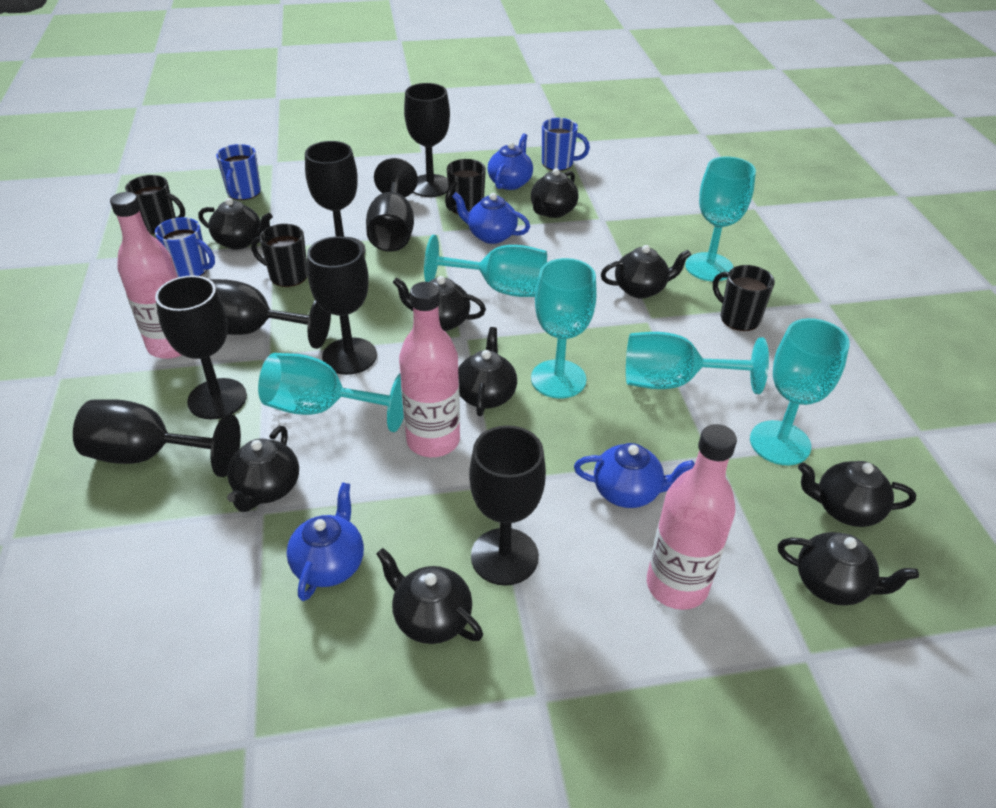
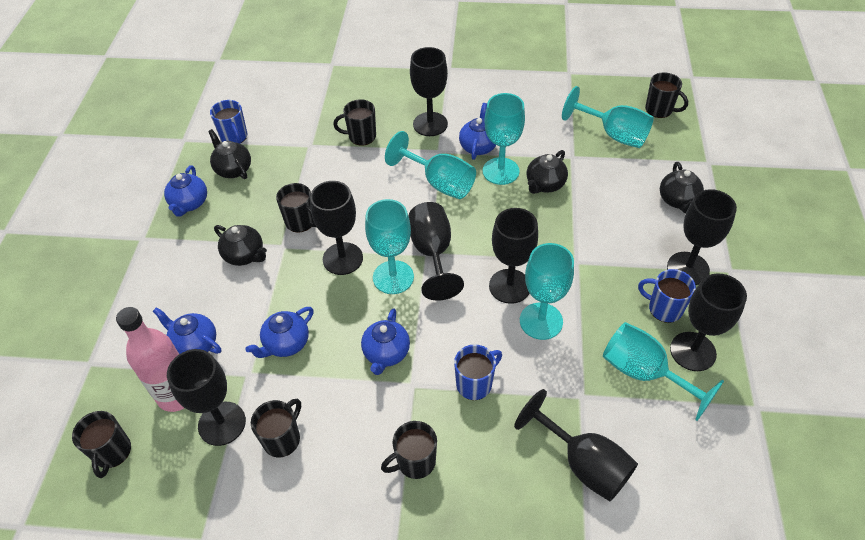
black mug: 4 -> 6
black teapot: 9 -> 4
blue teapot: 4 -> 5
pink bottle: 3 -> 1

